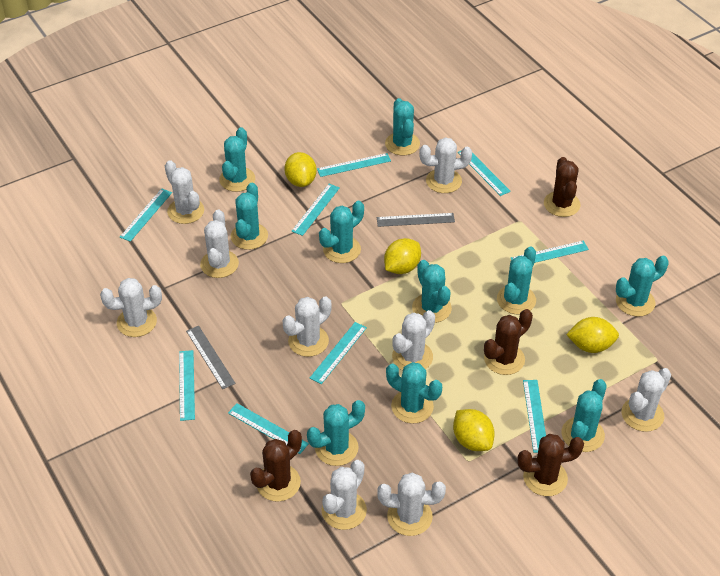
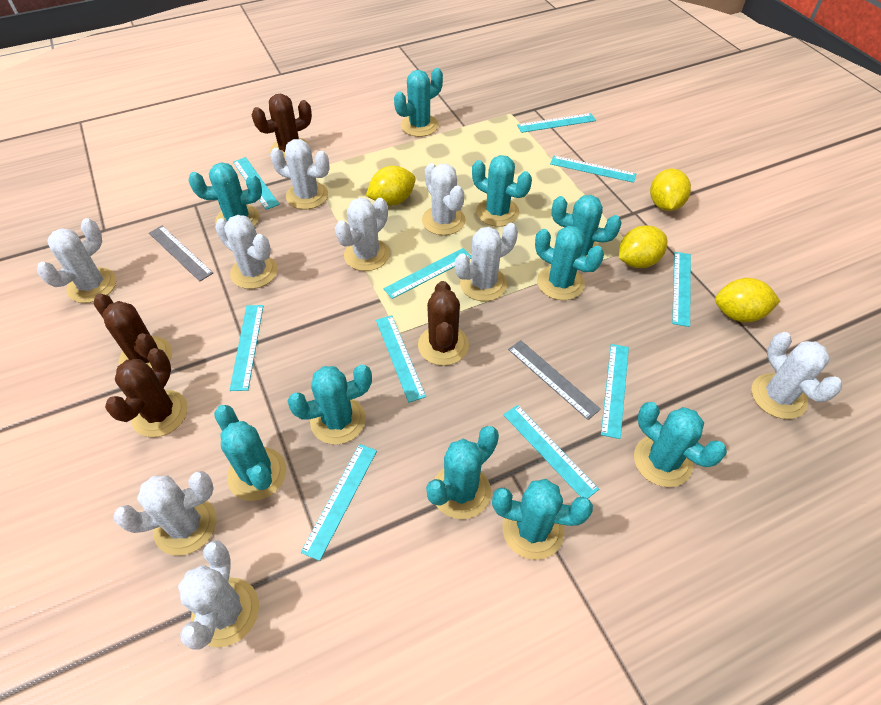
turquoise ruler: 9 -> 10

